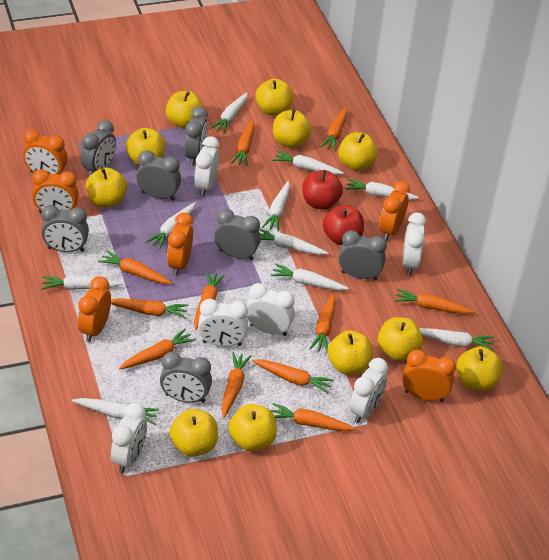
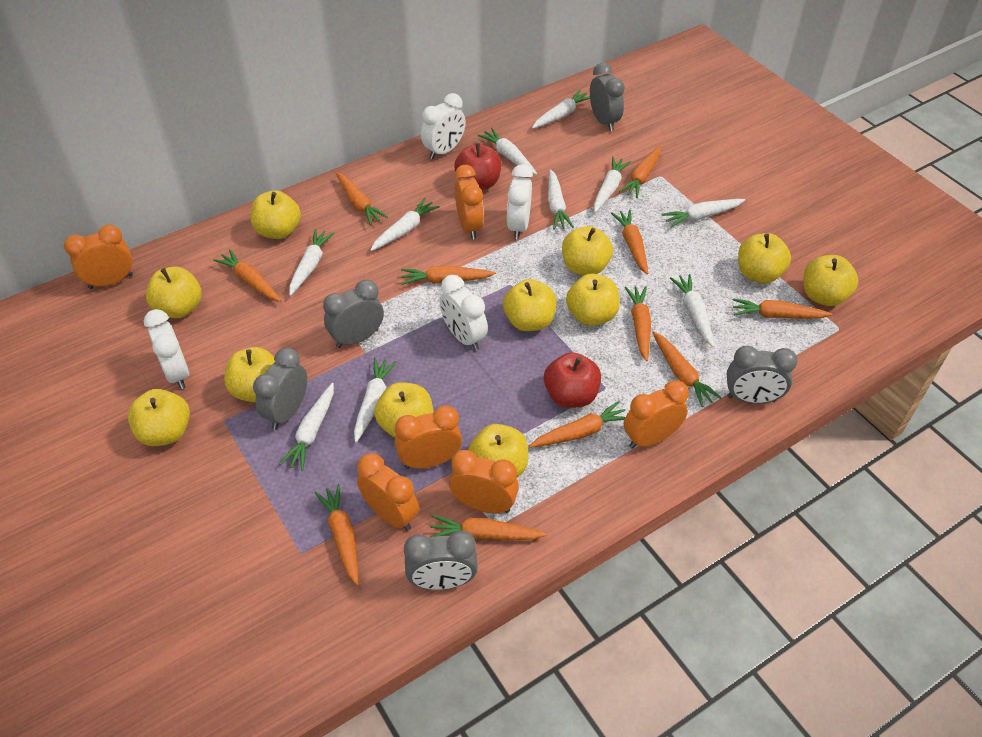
grey clock: 7 -> 5
white clock: 6 -> 4

